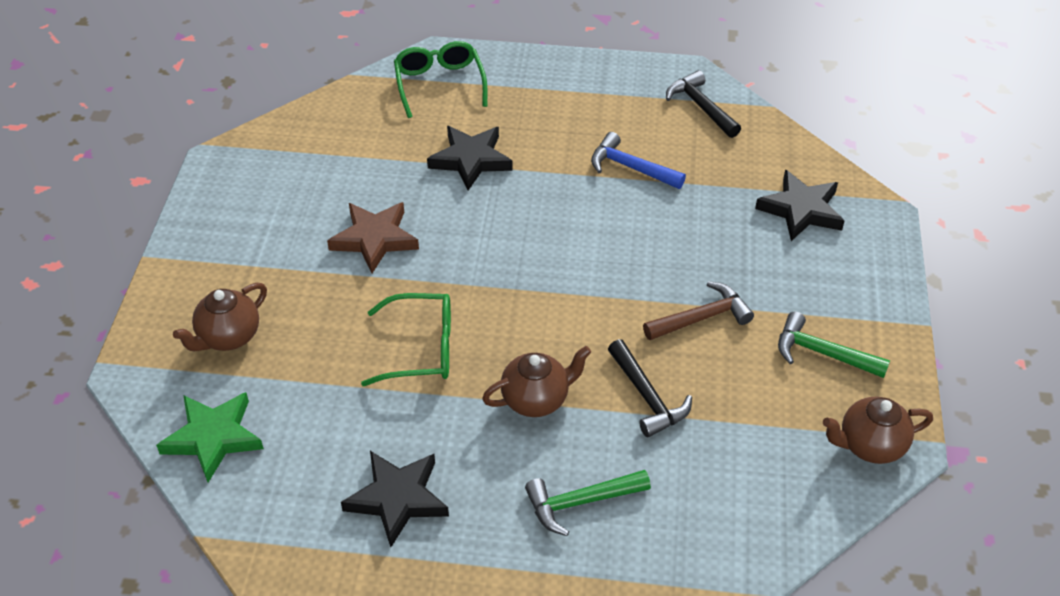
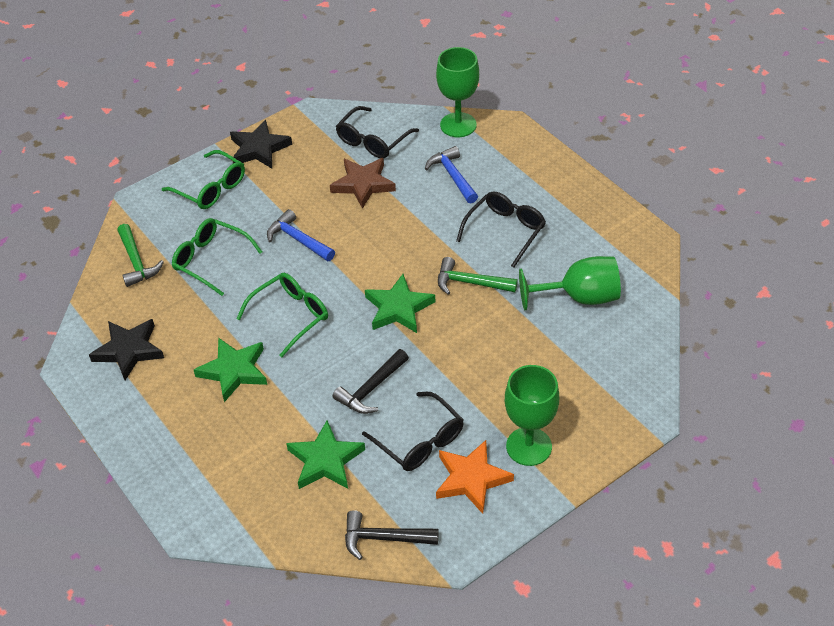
black glasses: 0 -> 3
black star: 3 -> 2
blue hammer: 1 -> 2
brown hammer: 1 -> 0
brown teapot: 3 -> 0
green glasses: 2 -> 3
green goblet: 0 -> 3
green star: 1 -> 3
orange star: 0 -> 1

